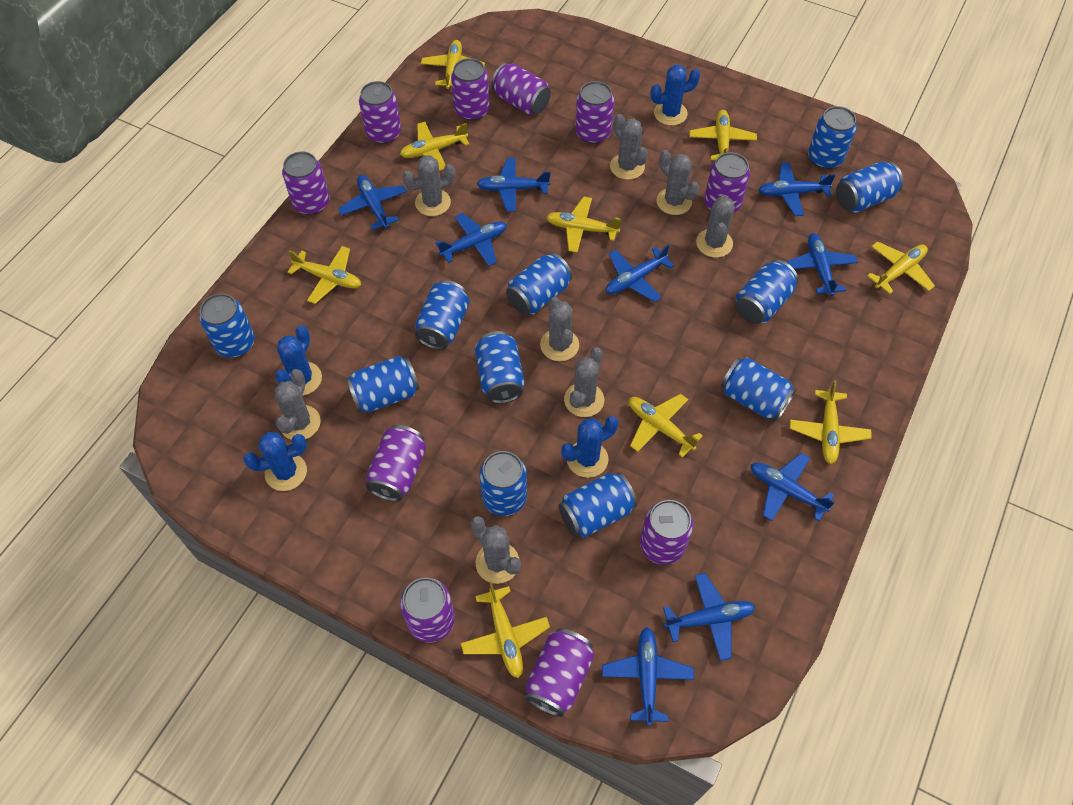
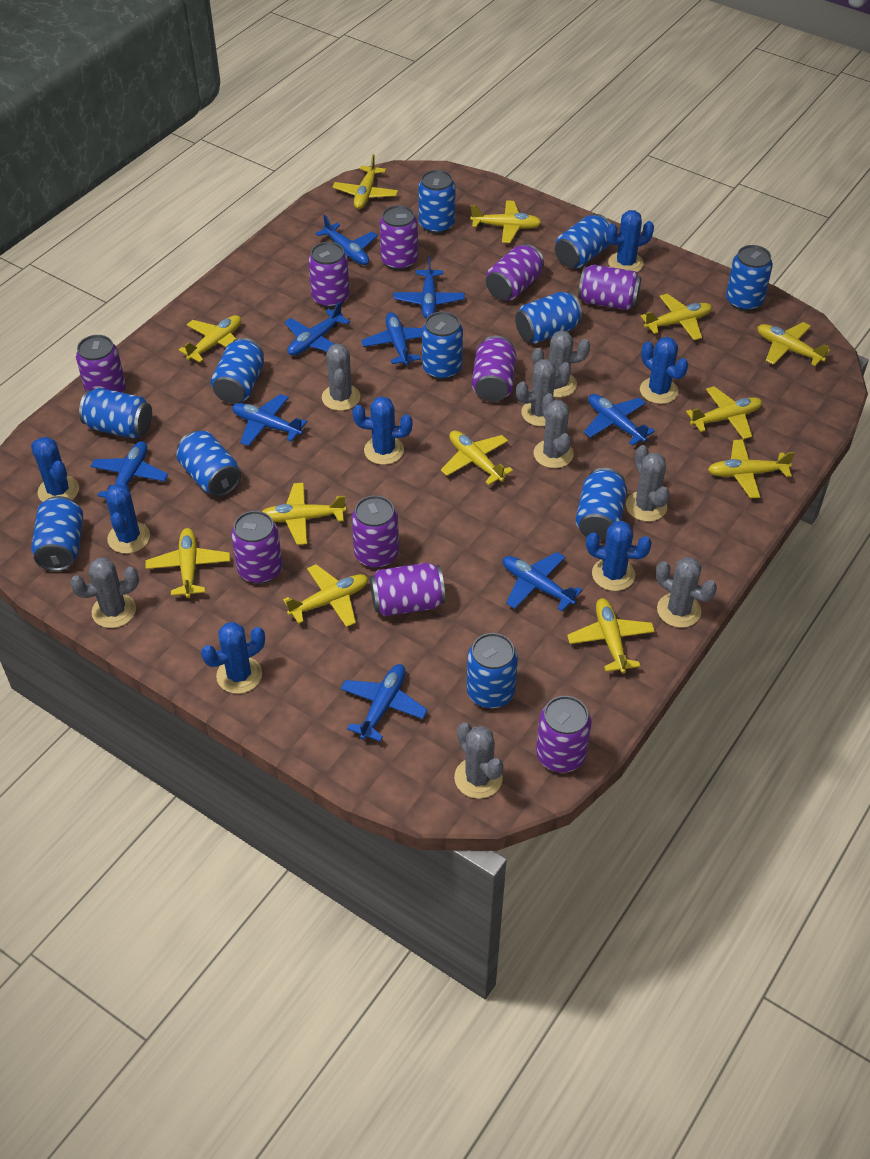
blue cactus: 4 -> 7
yellow plane: 9 -> 12

